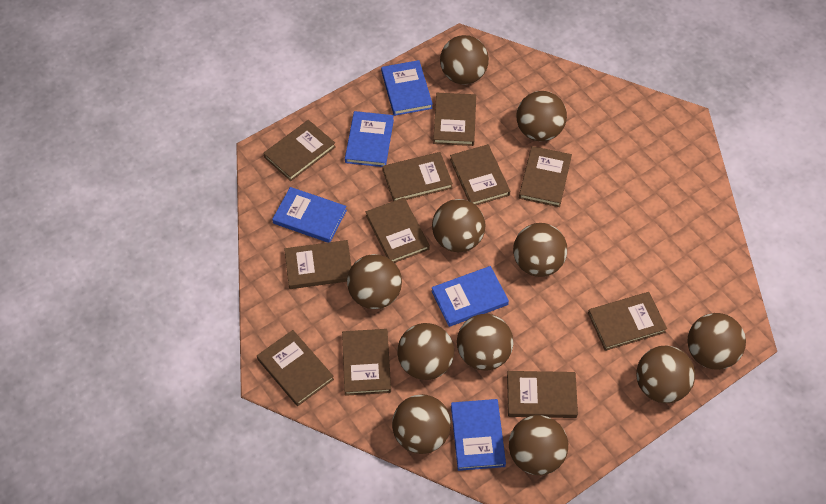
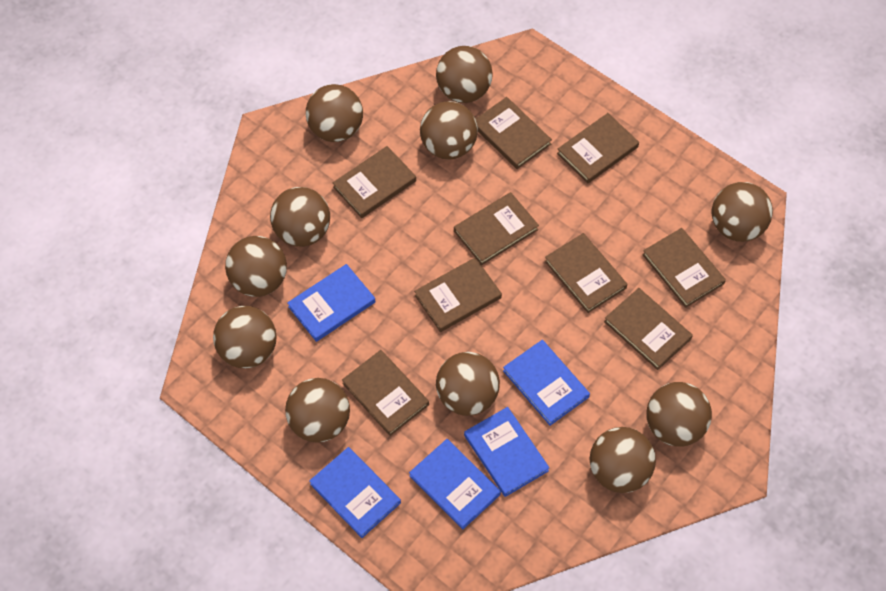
brown book: 11 -> 9

